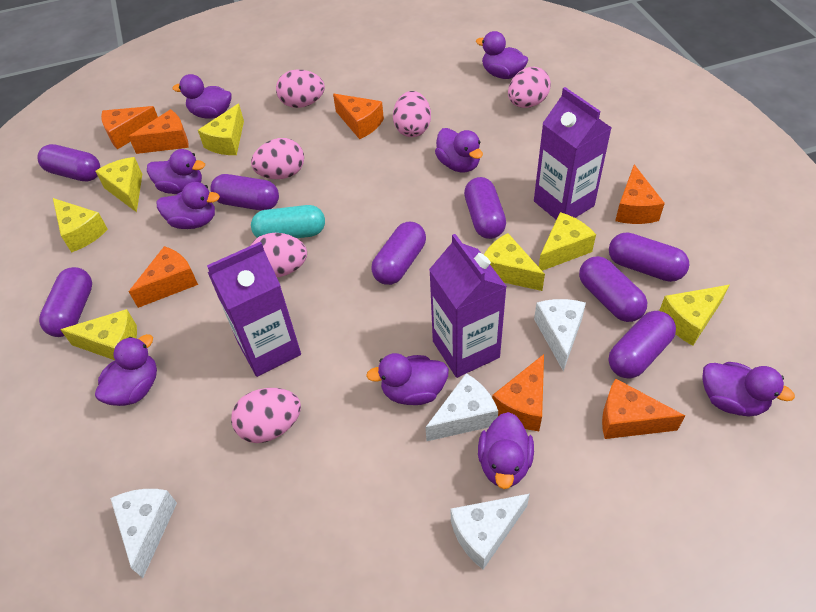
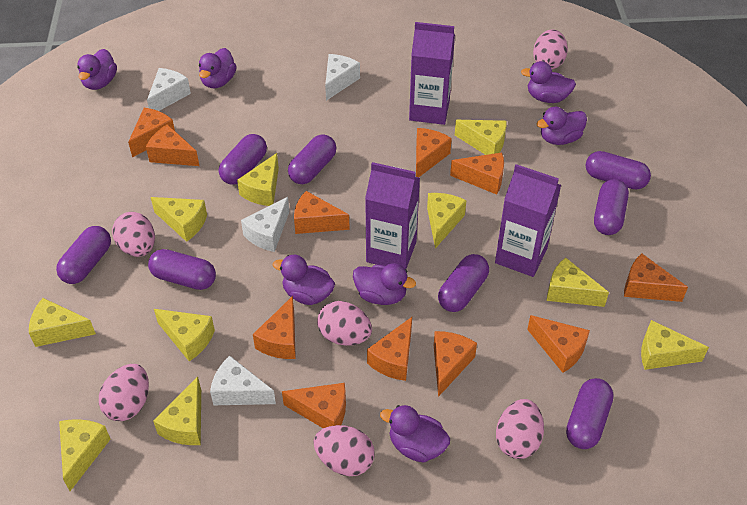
orange cheese: 7 -> 11
purple duck: 9 -> 7
turquoise capsule: 1 -> 0
yellow cheese: 7 -> 10

